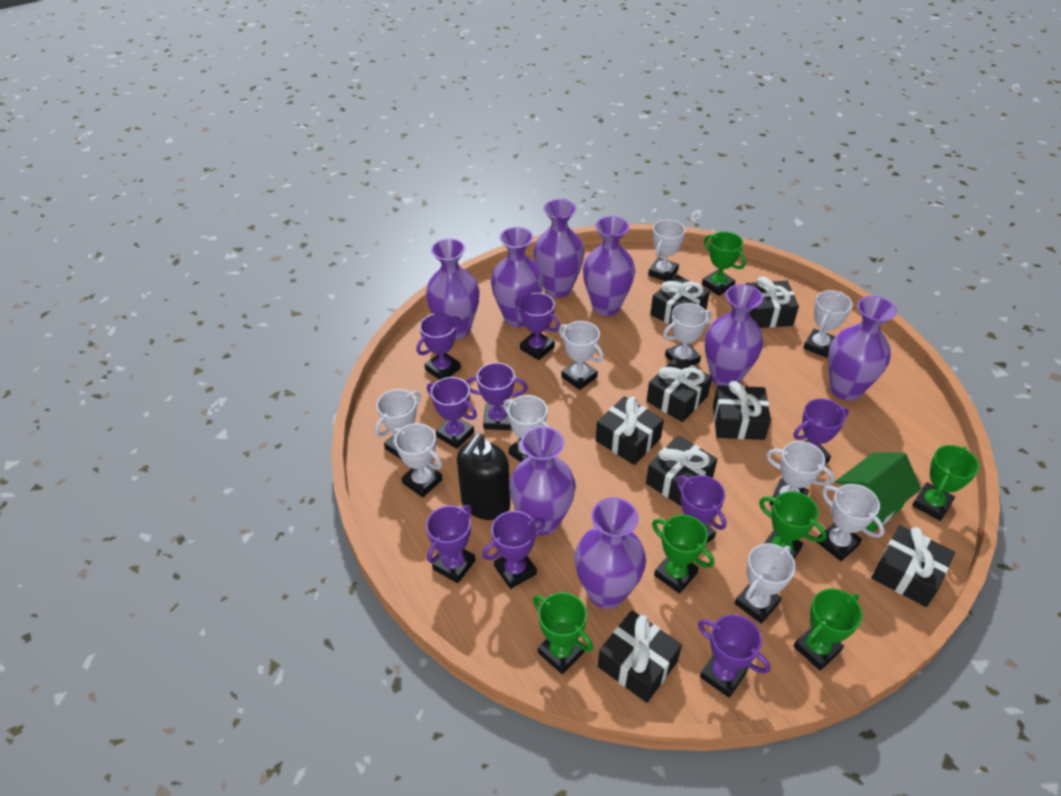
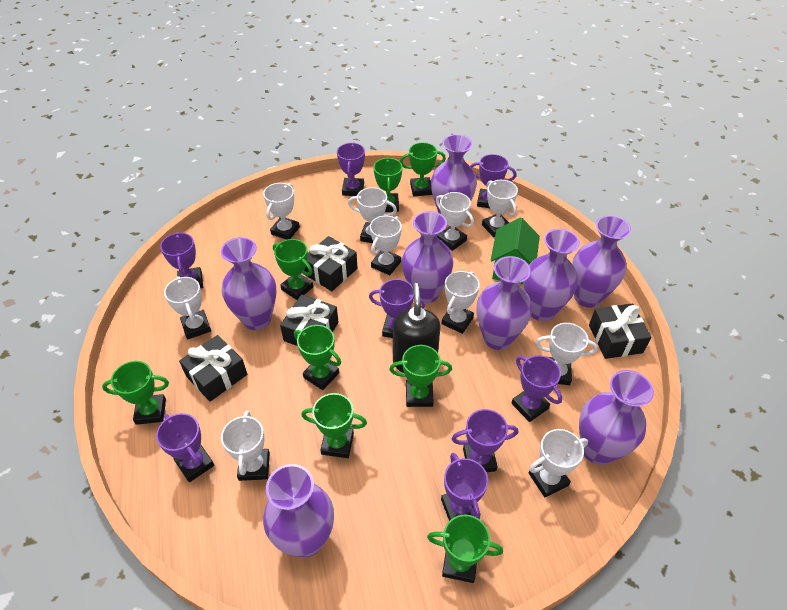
black gift: 8 -> 4
green trophy: 6 -> 8
purple trophy: 9 -> 8

